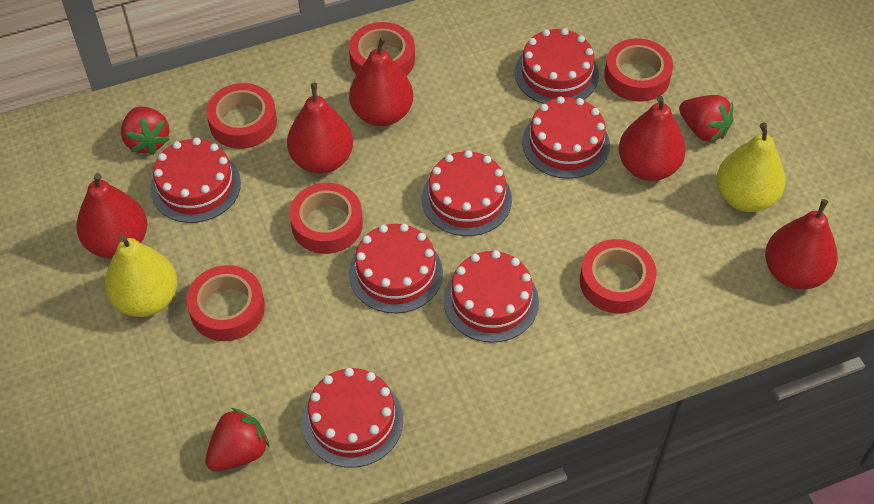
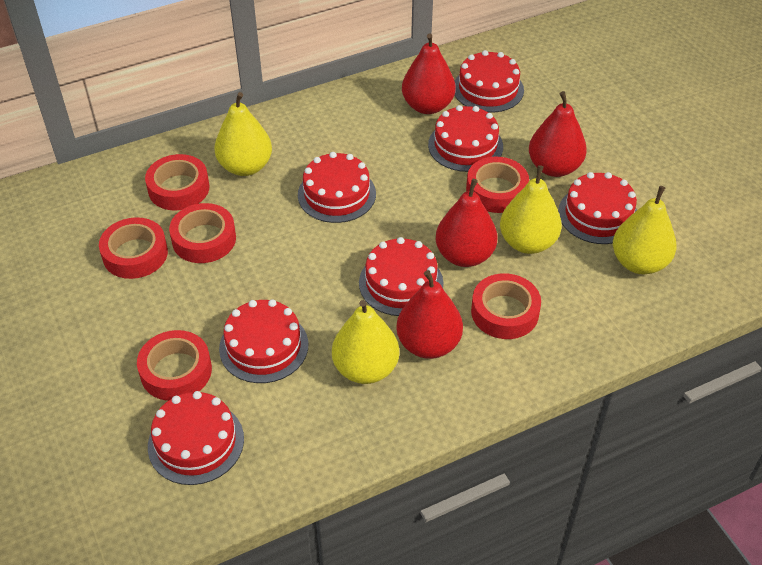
red pear: 5 -> 4
red strawberry: 3 -> 0
yellow pear: 2 -> 4

